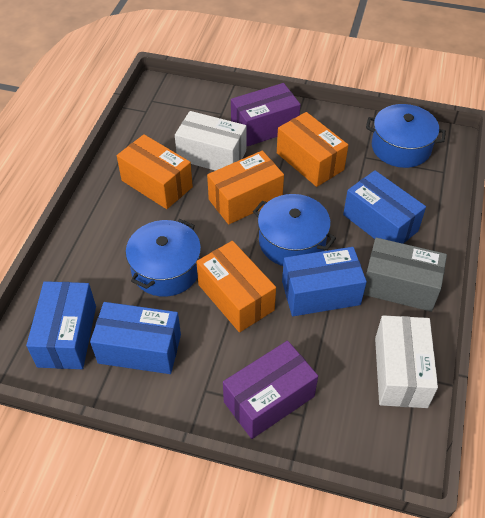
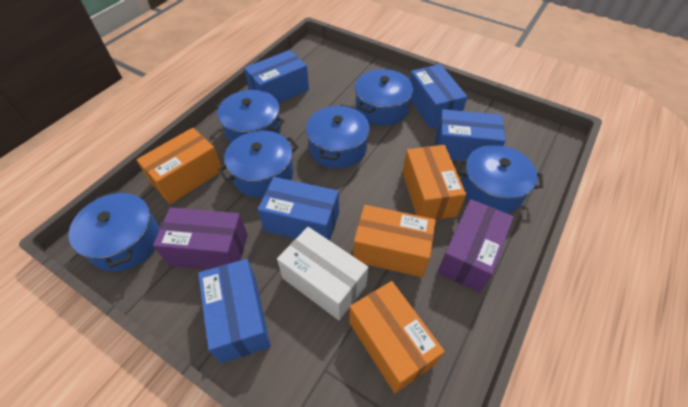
blue box: 4 -> 5
blue pot: 3 -> 6
grey box: 1 -> 0
white box: 2 -> 1

